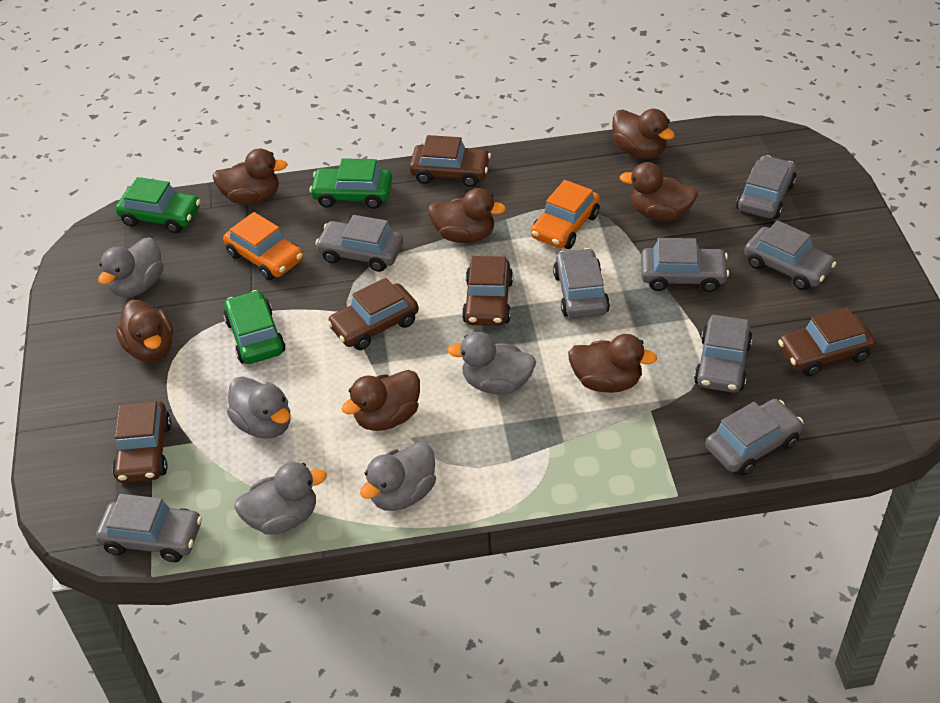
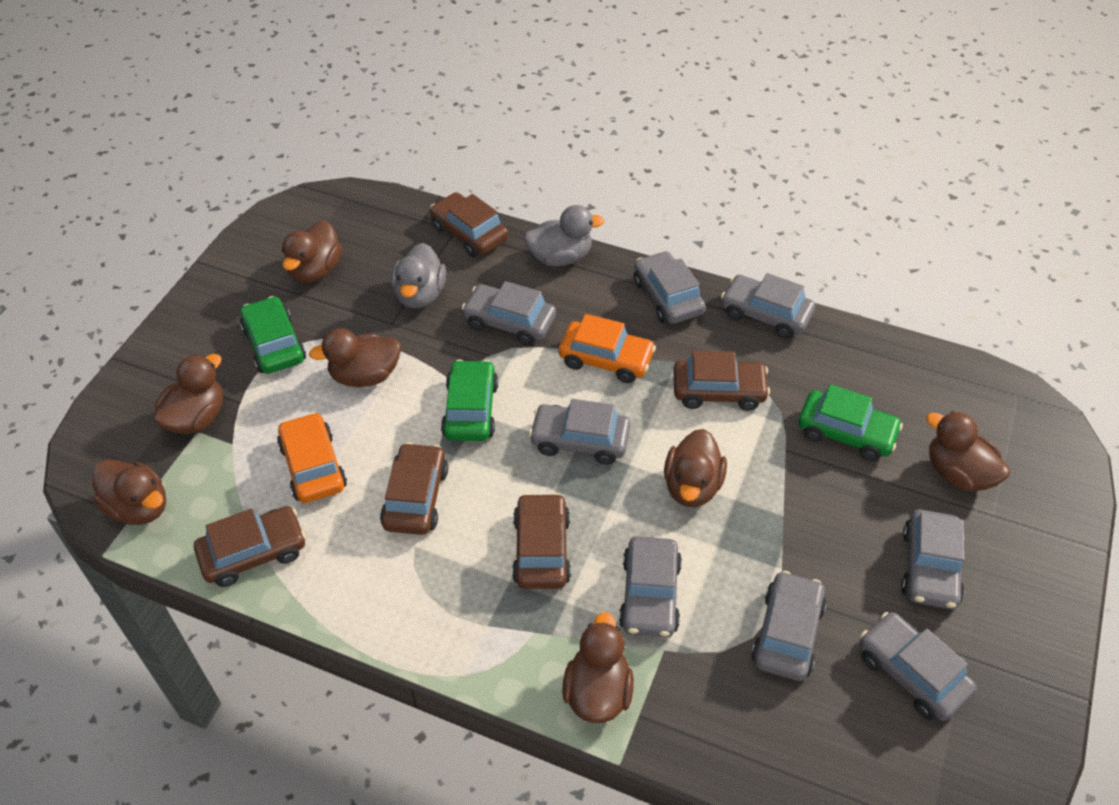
grey duck: 5 -> 2

